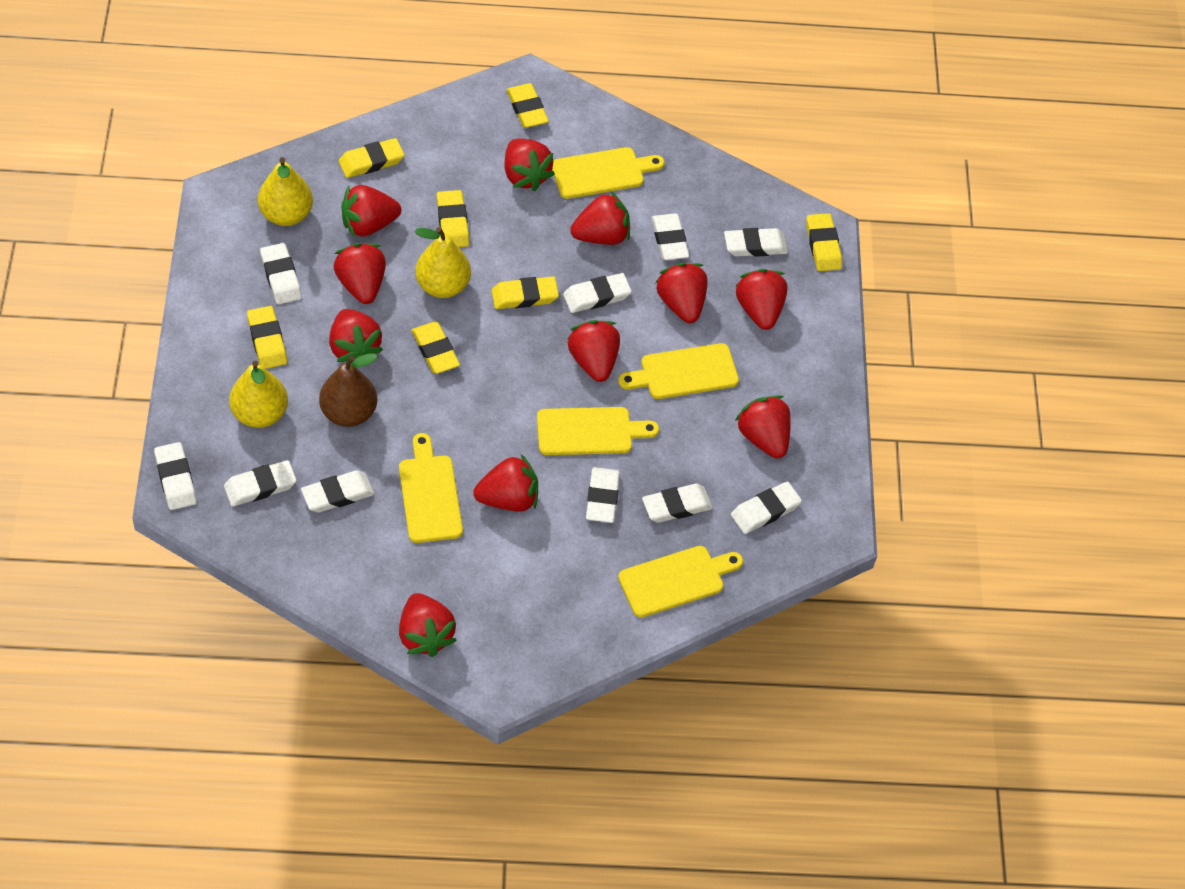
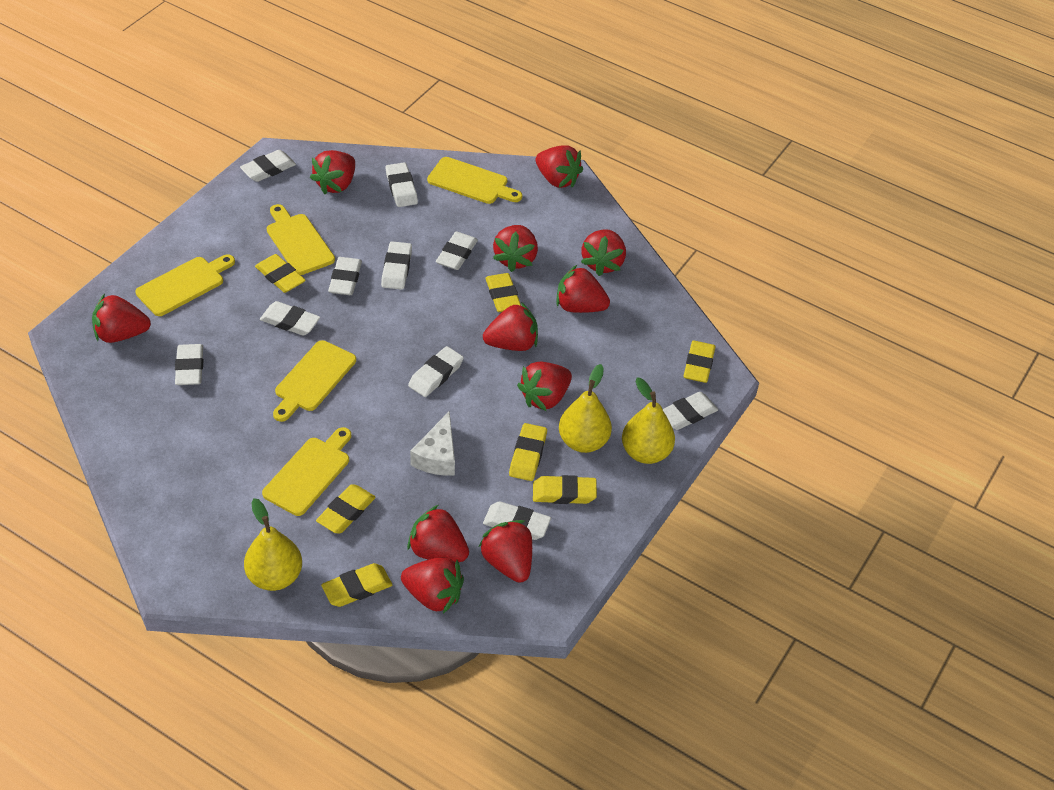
brown pear: 1 -> 0
white cheese: 0 -> 1

